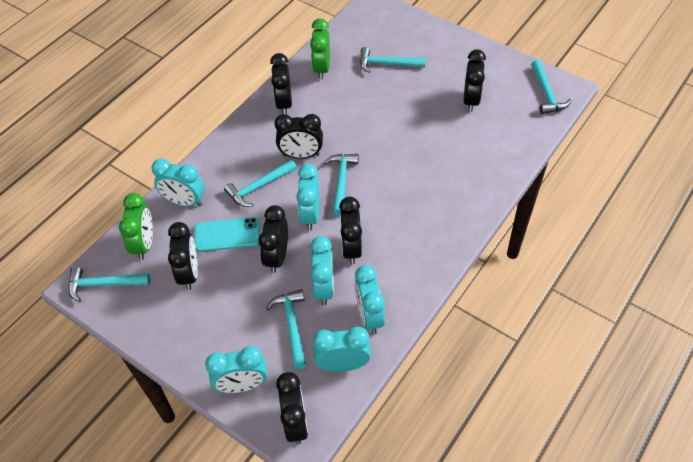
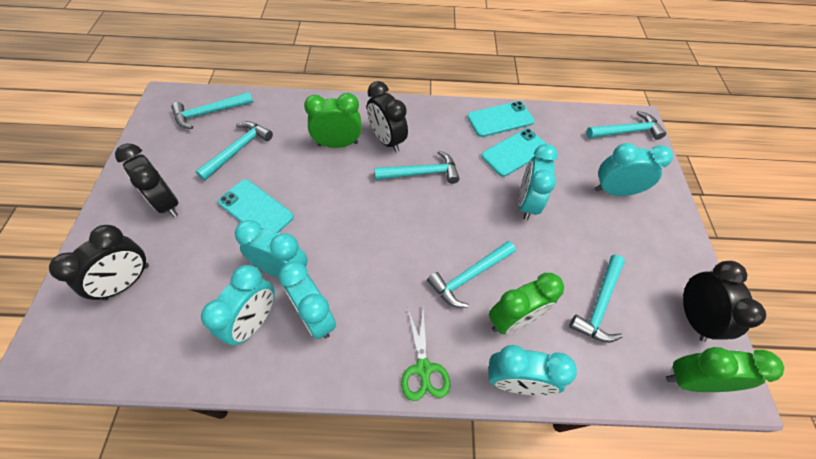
black clock: 7 -> 4
green clock: 2 -> 3
green scissors: 0 -> 1
turquoise phone: 1 -> 3

